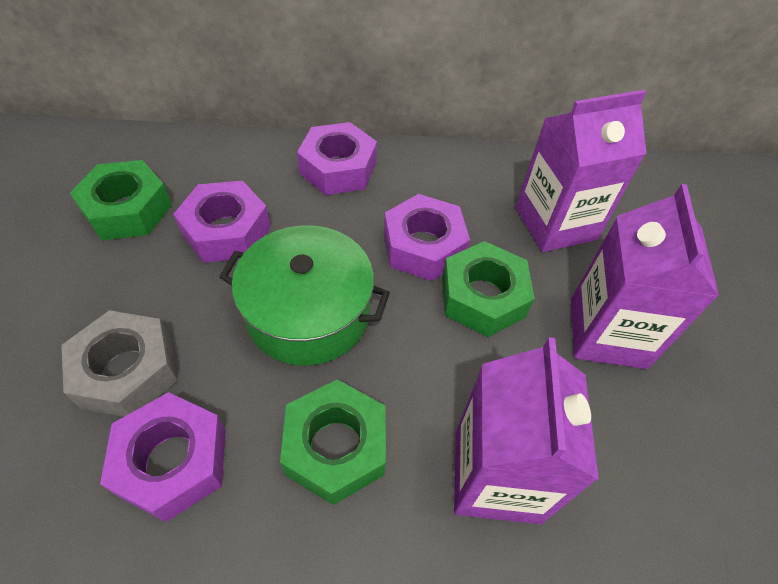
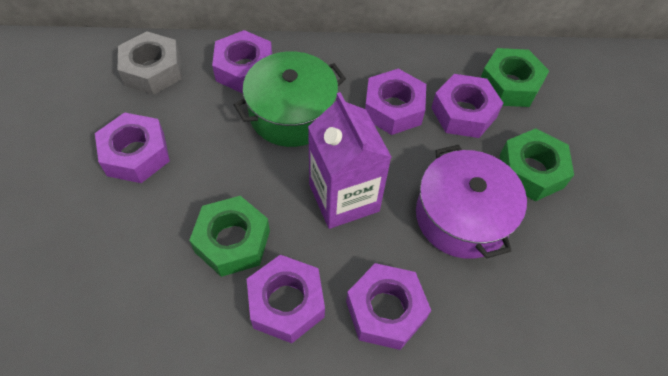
purple carton: 3 -> 1
purple nut: 4 -> 6
purple pot: 0 -> 1

